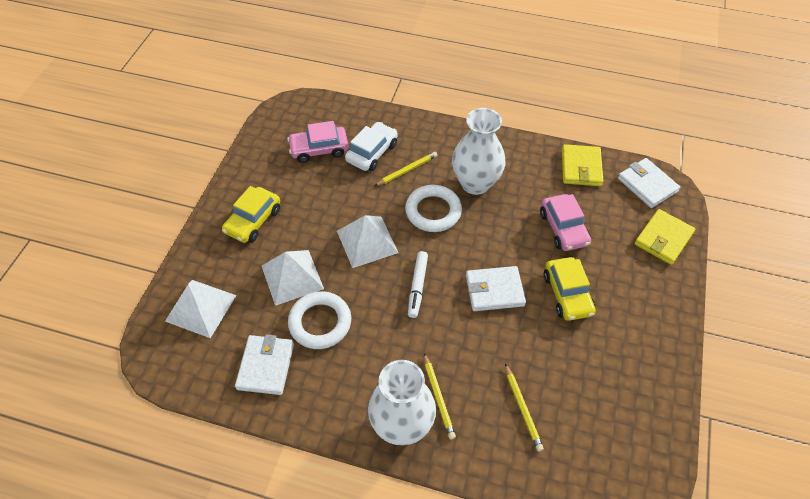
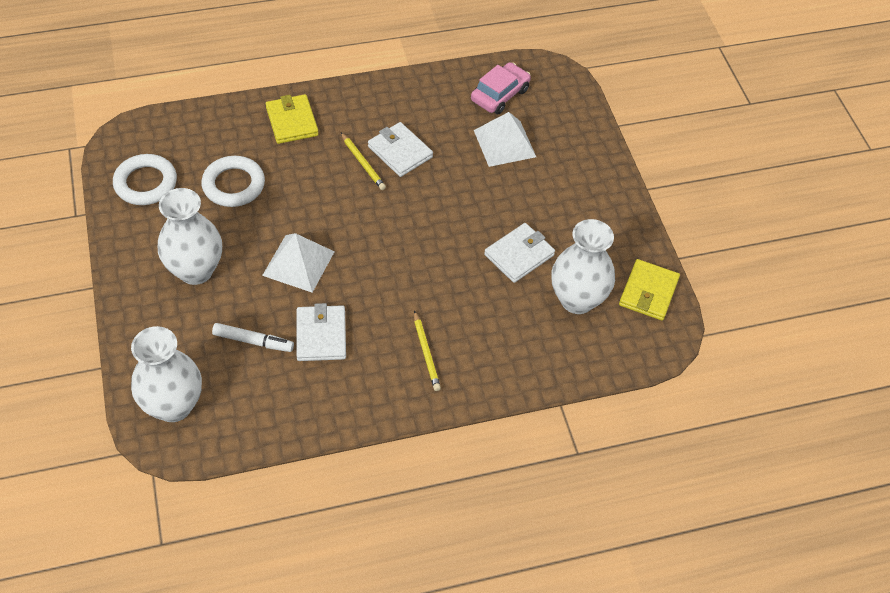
pink car: 2 -> 1
white car: 1 -> 0
white pyramid: 3 -> 2
white vase: 2 -> 3
yellow car: 2 -> 0
yellow pencil: 3 -> 2

